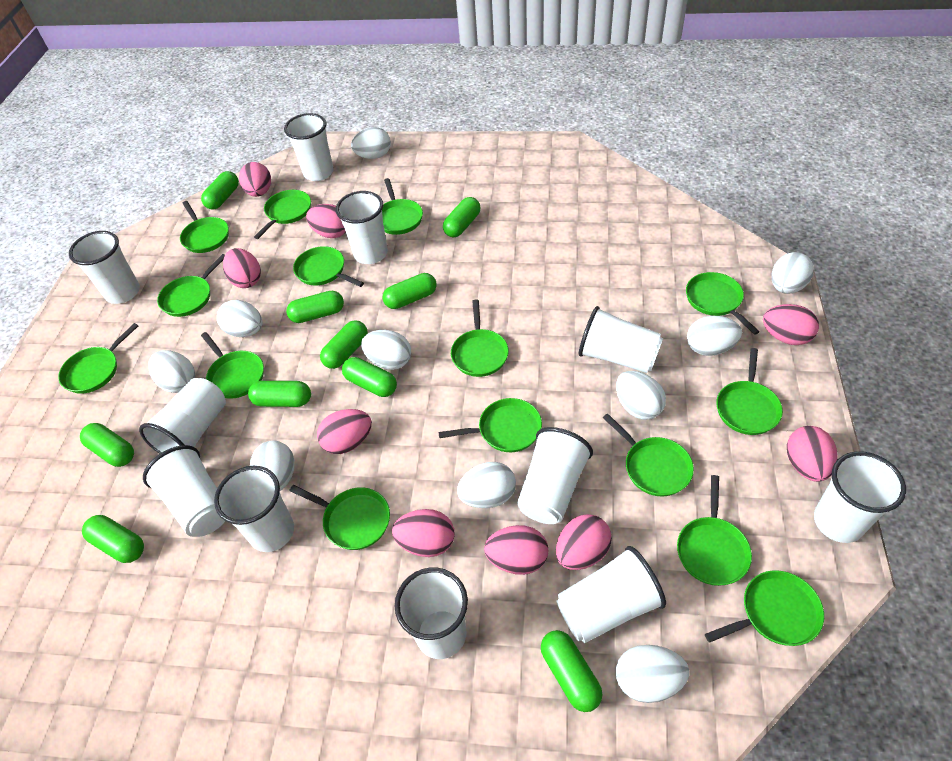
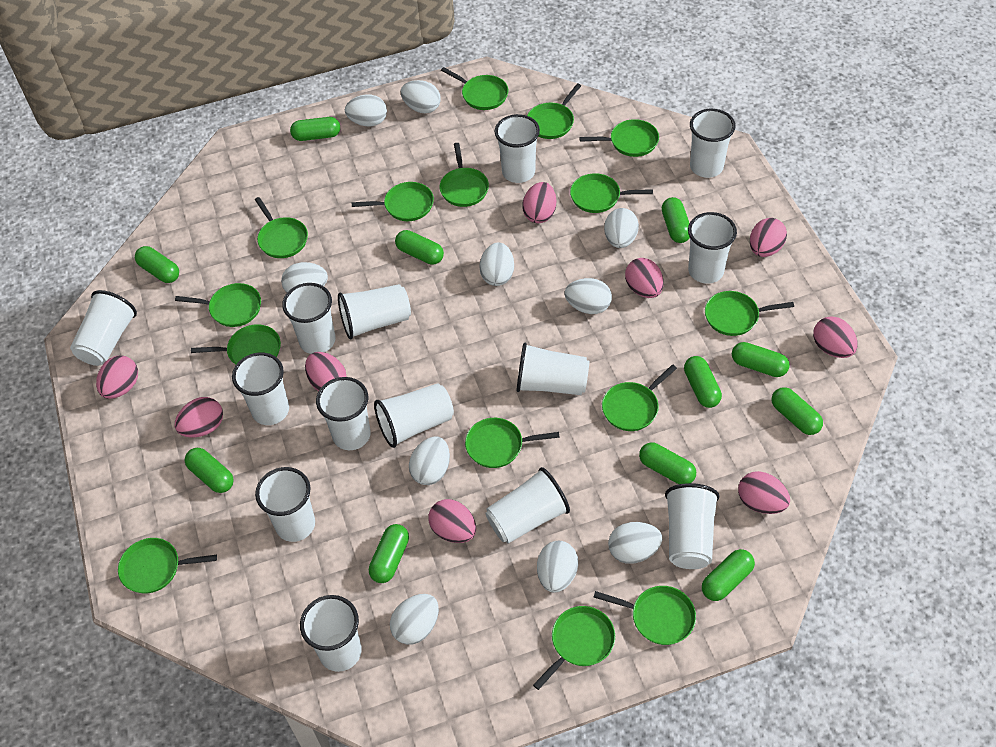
green capsule: 10 -> 11
white cup: 11 -> 14

